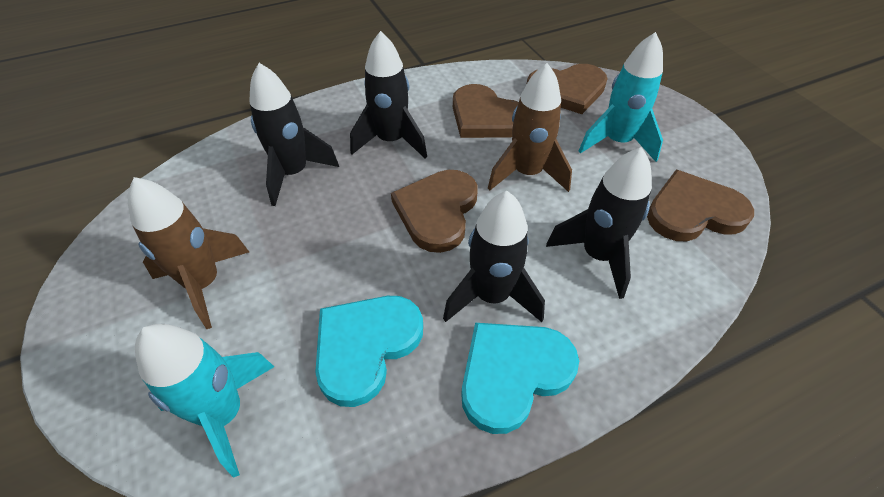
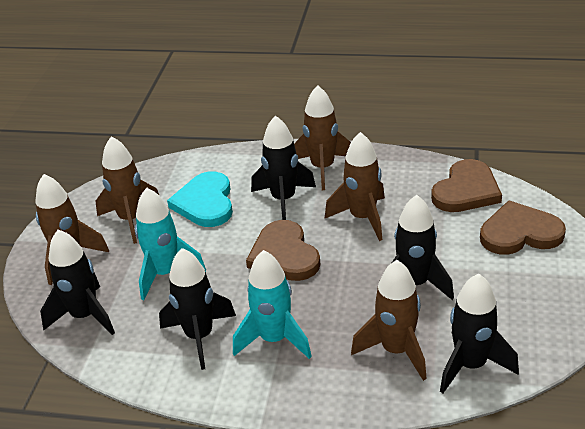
black rocket: 4 -> 5
brown heart: 4 -> 3
brown rocket: 2 -> 5
turquoise heart: 2 -> 1

